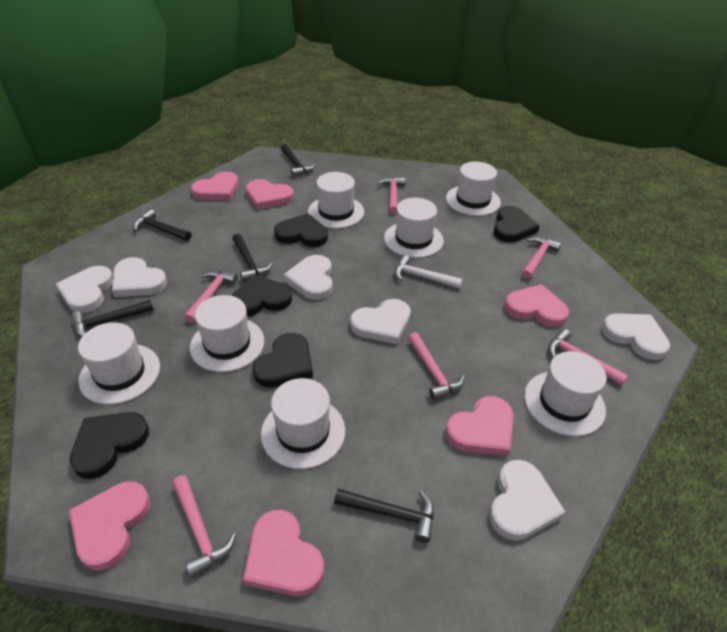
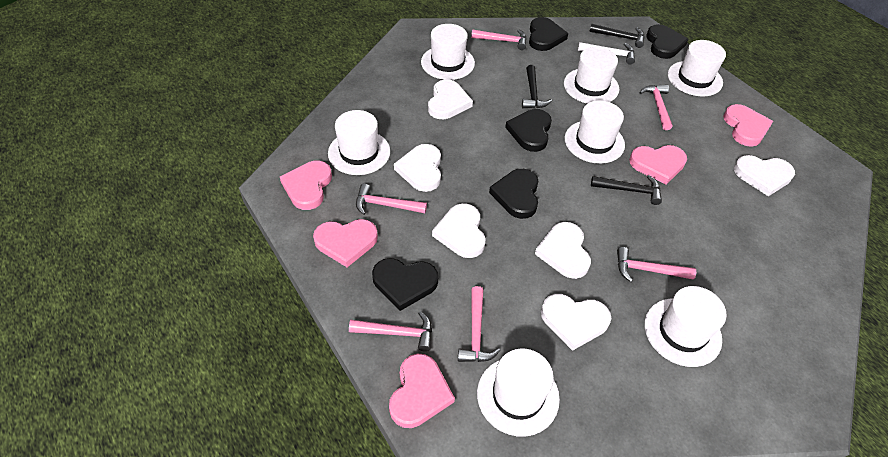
black hammer: 5 -> 3
pink heart: 6 -> 5

